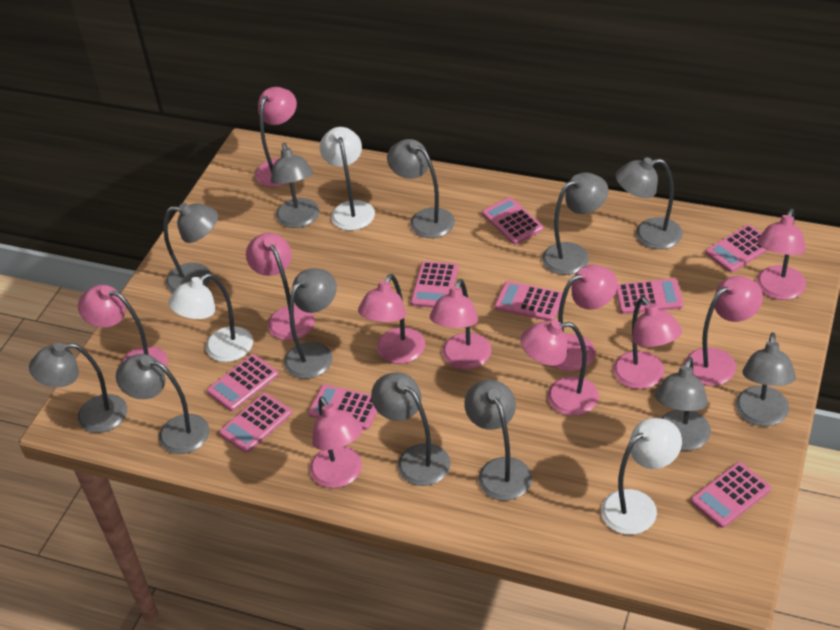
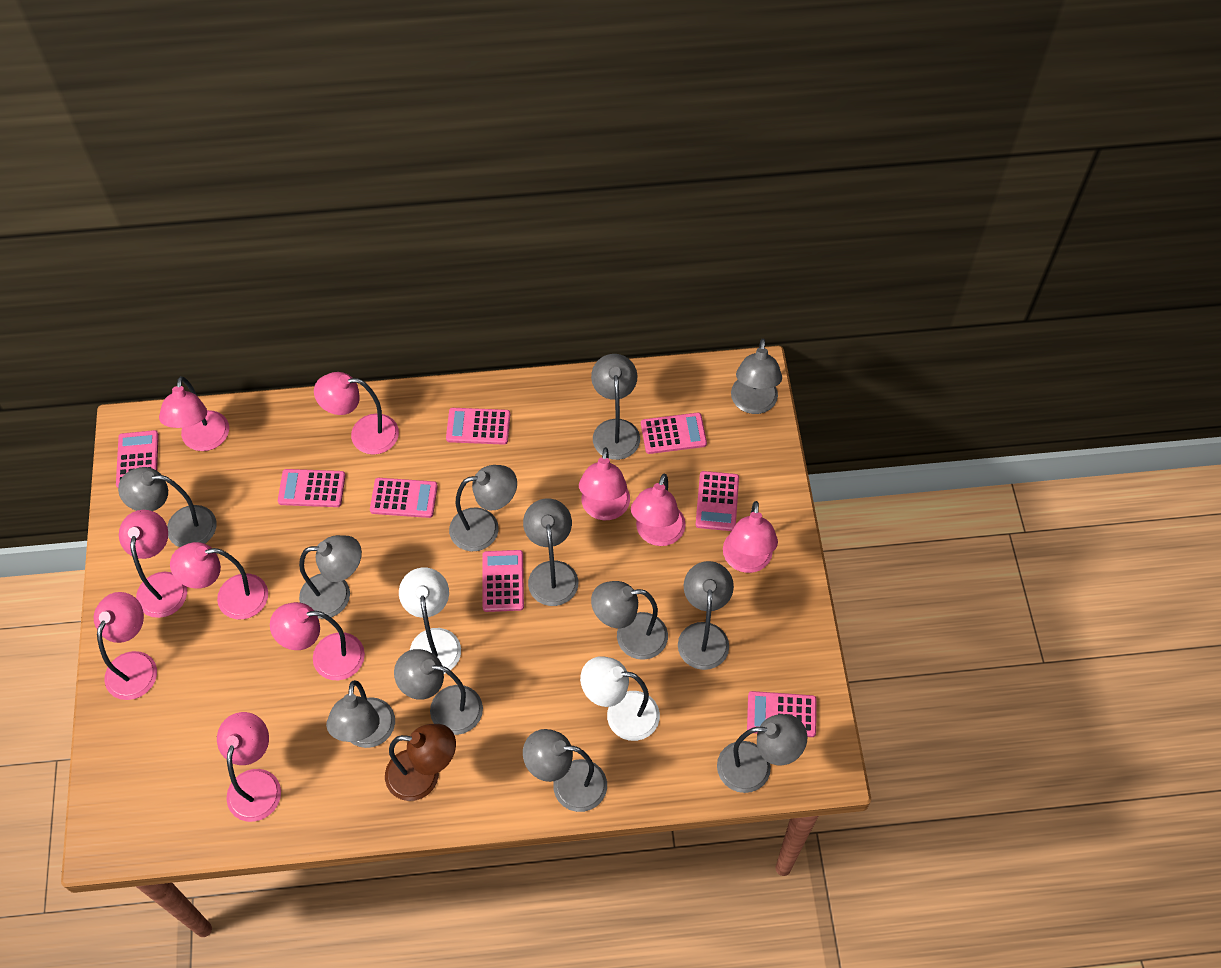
brown lamp: 0 -> 1
pink calculator: 9 -> 8
pink lamp: 11 -> 10
white lamp: 3 -> 2

